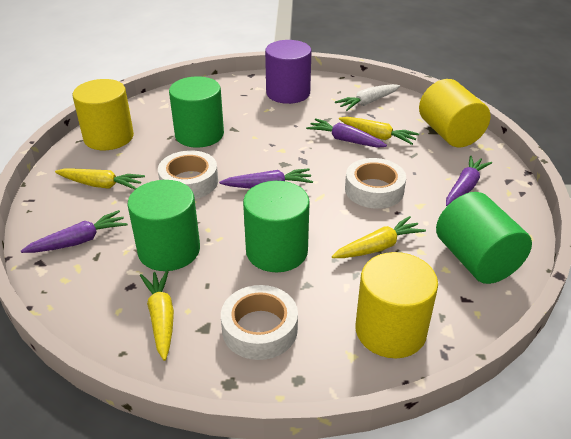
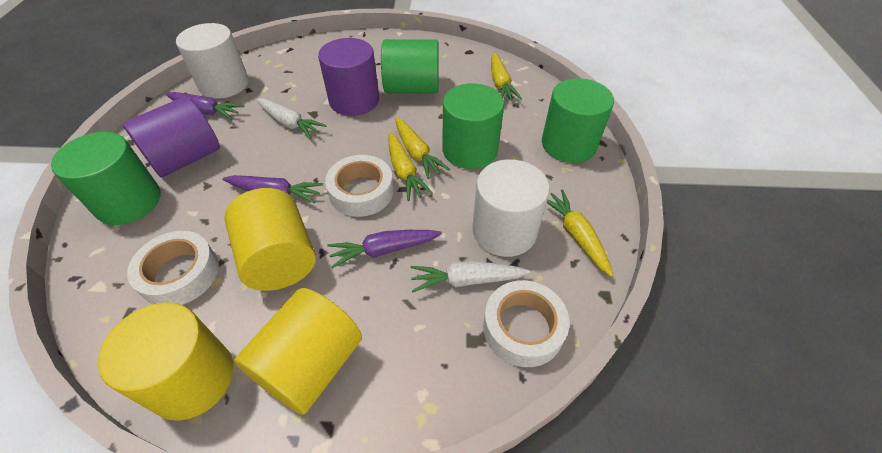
purple carrot: 4 -> 3
purple cylinder: 1 -> 2
white carrot: 1 -> 2
white cylinder: 0 -> 2

